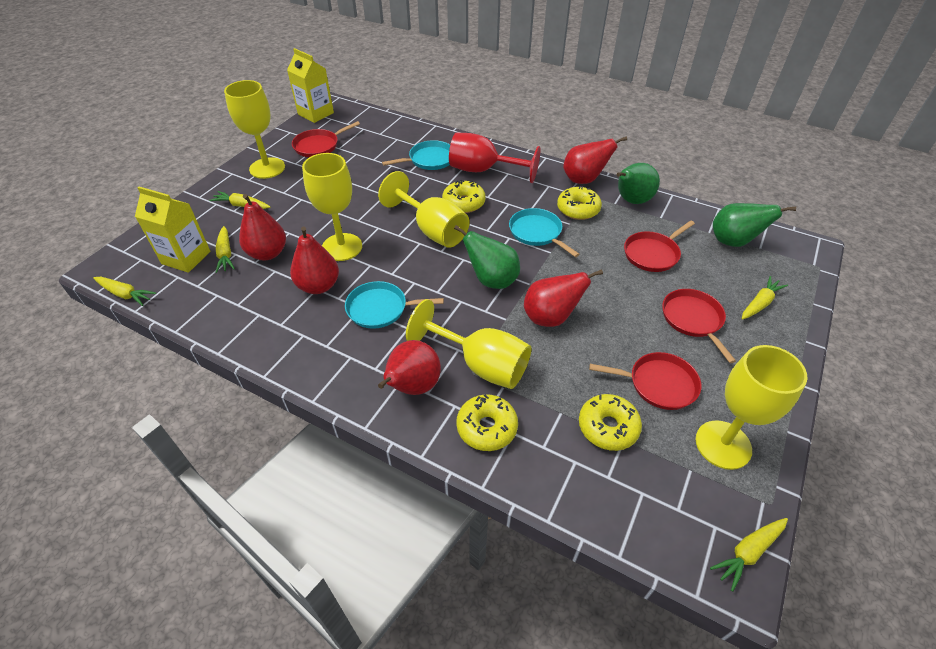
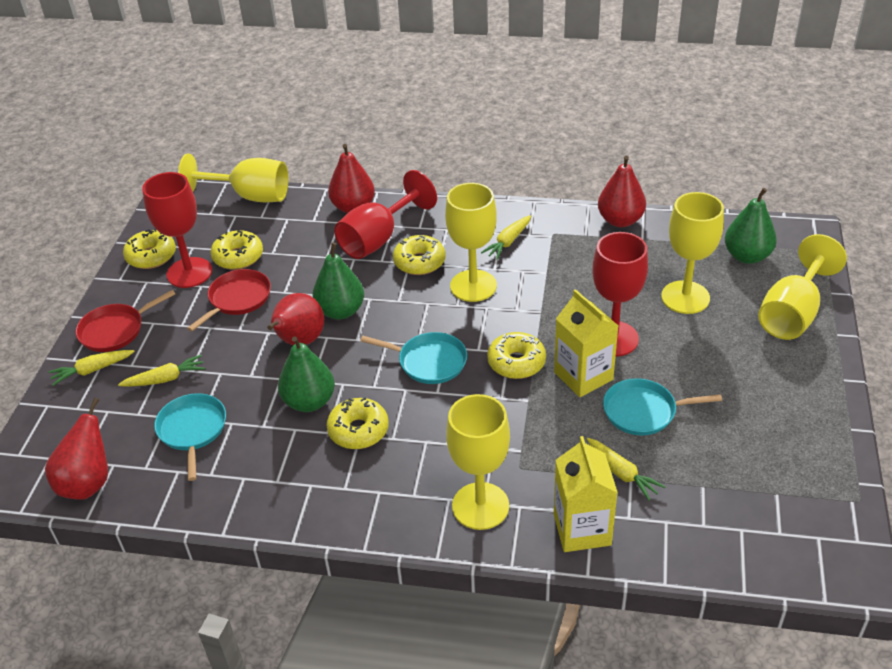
red goblet: 1 -> 3
red pan: 4 -> 2
red pear: 5 -> 4
yellow carrot: 5 -> 4
yellow donut: 4 -> 5

